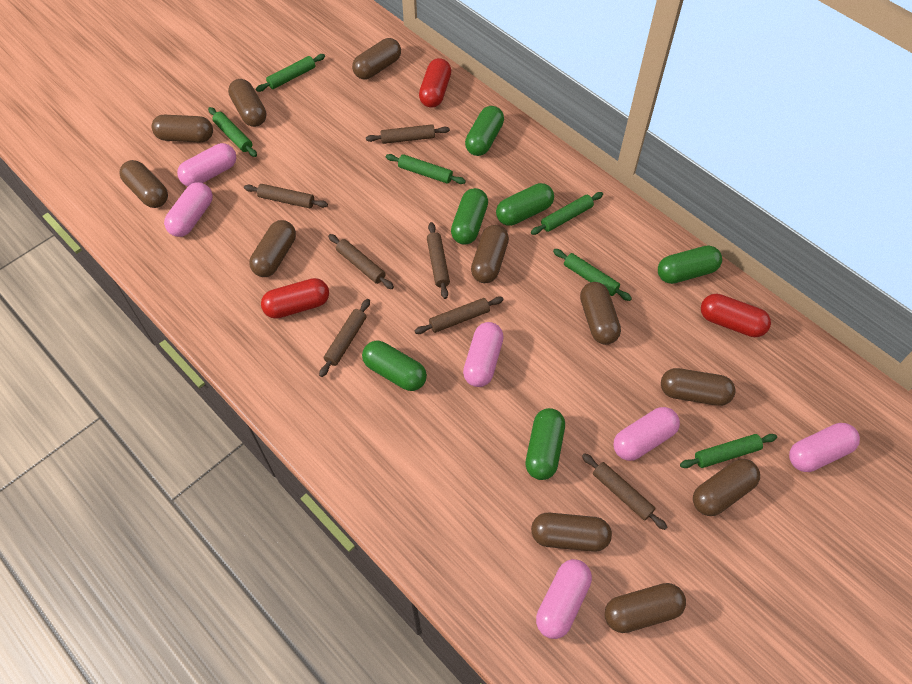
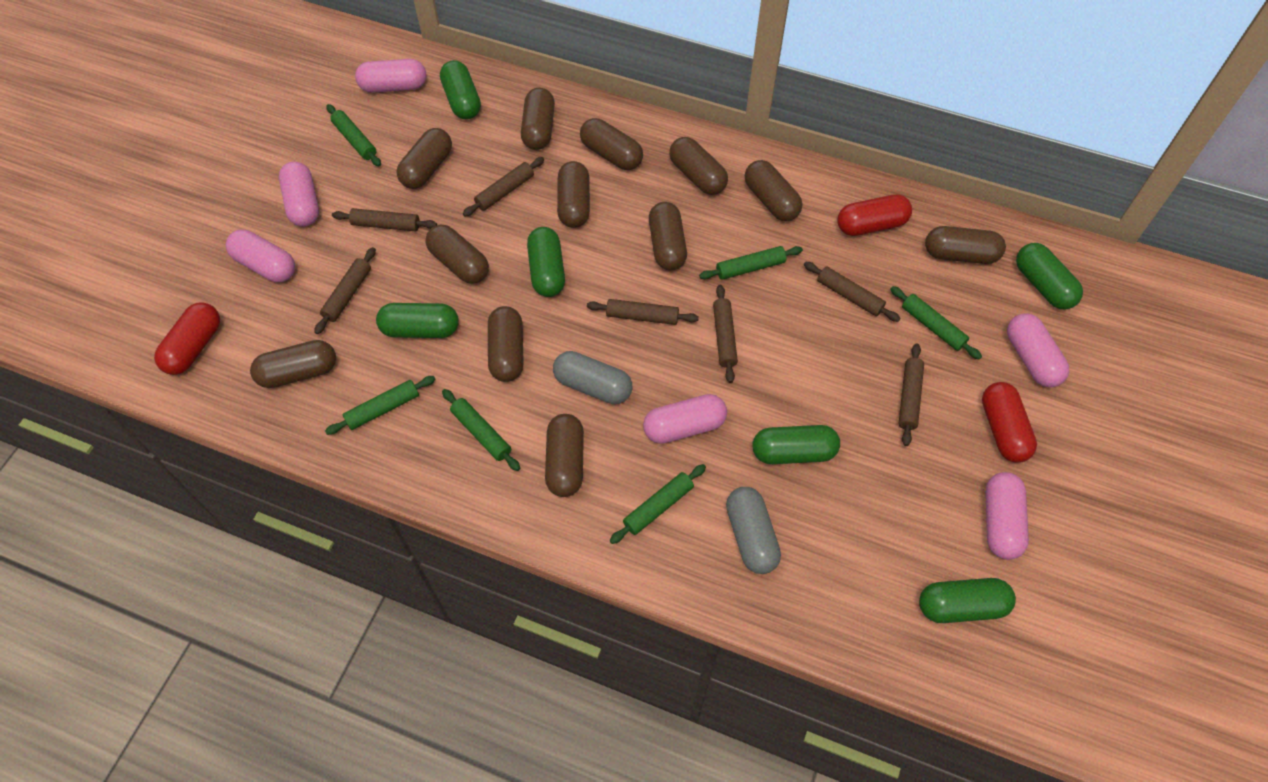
brown capsule: 11 -> 12
grey capsule: 0 -> 2

